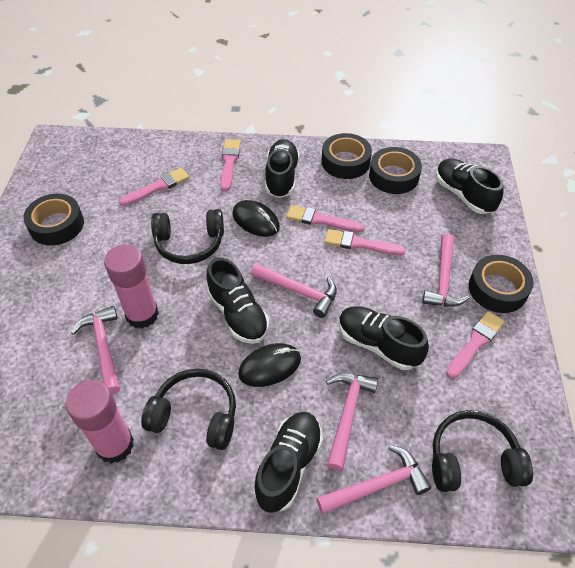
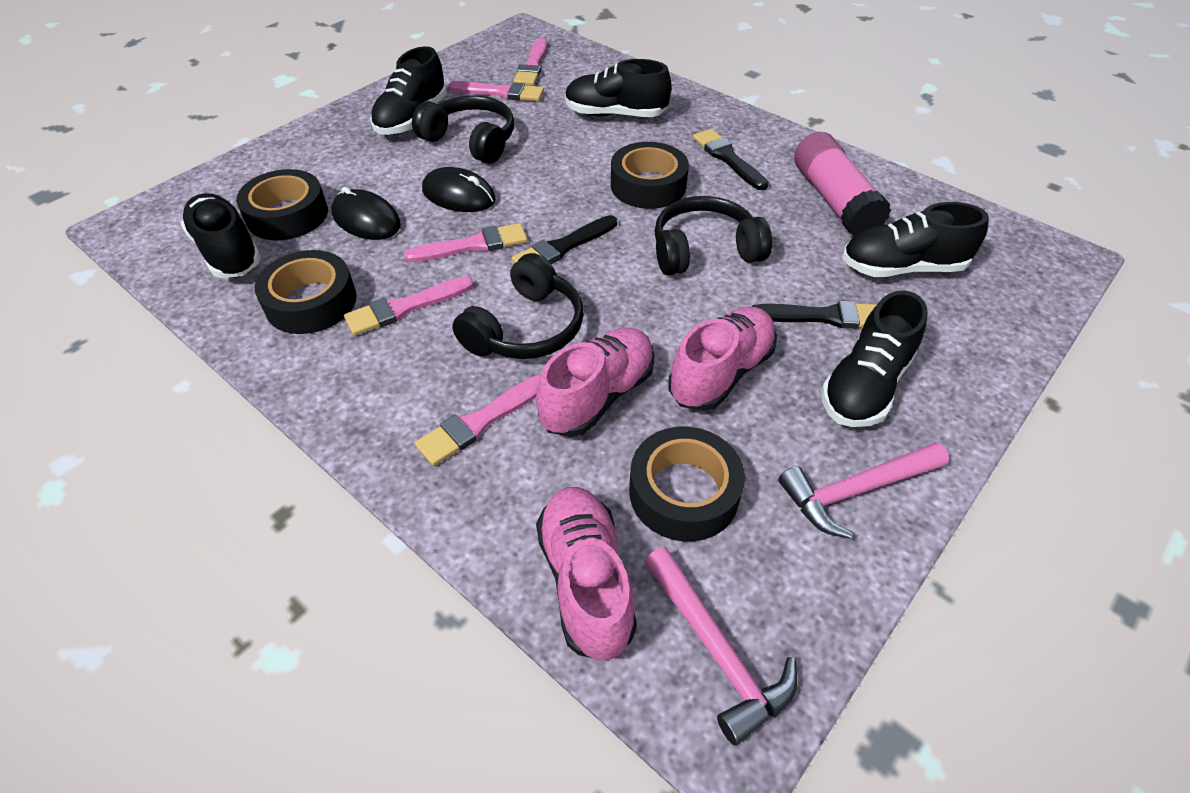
black brush: 0 -> 3
pink glue stick: 2 -> 1
pink hammer: 5 -> 2
pink shoe: 0 -> 3

